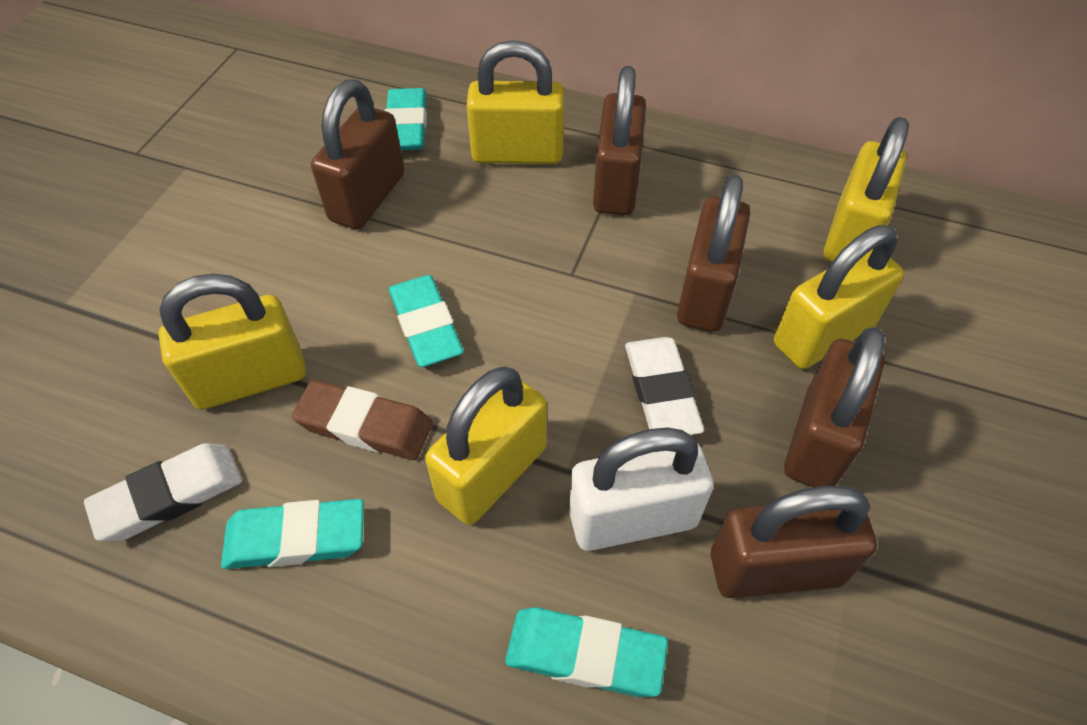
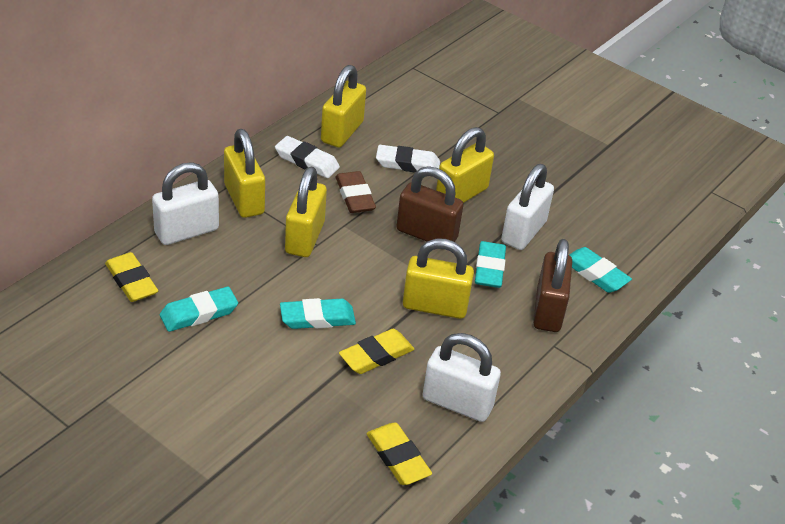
brown padlock: 5 -> 2
white padlock: 1 -> 3
yellow eraser: 0 -> 3

